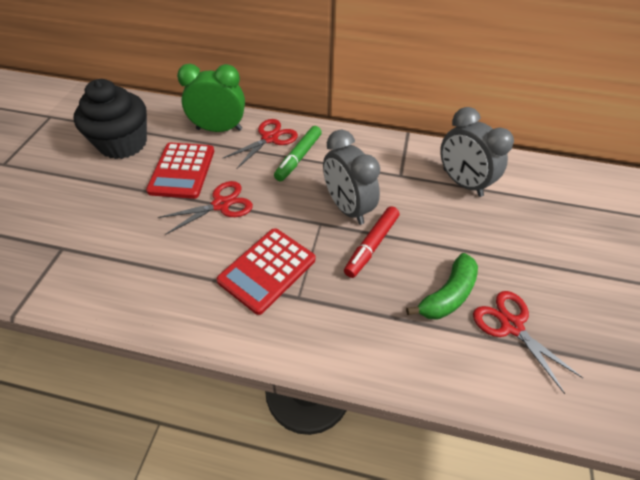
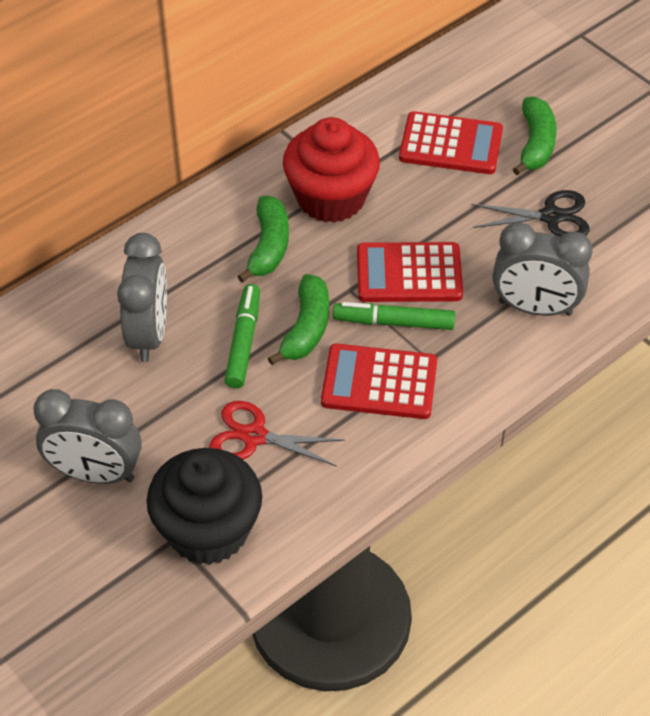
black scissors: 0 -> 1
green banana: 1 -> 3
green clock: 1 -> 0
green marker: 1 -> 2
grey clock: 2 -> 3
red calculator: 2 -> 3
red cupcake: 0 -> 1
red marker: 1 -> 0
red scissors: 3 -> 1

